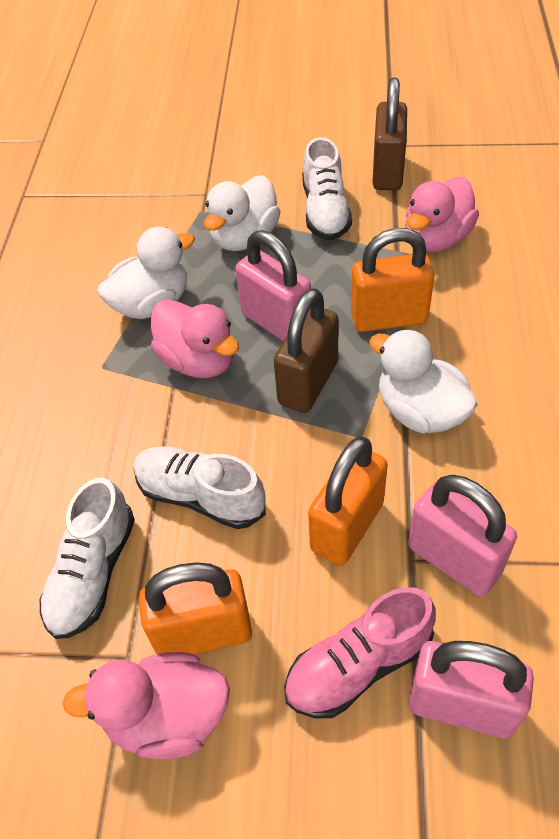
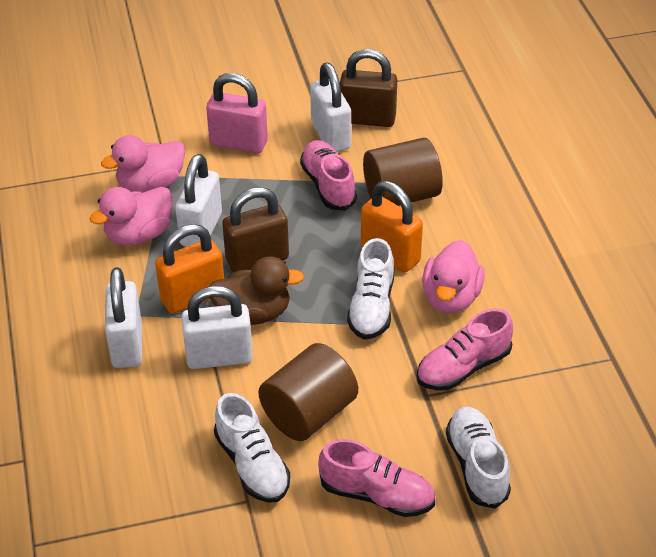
brown cylinder: 0 -> 2
brown duck: 0 -> 1
orange padlock: 3 -> 2
pink padlock: 3 -> 1
pink shoe: 1 -> 3
white duck: 3 -> 0
white padlock: 0 -> 4

